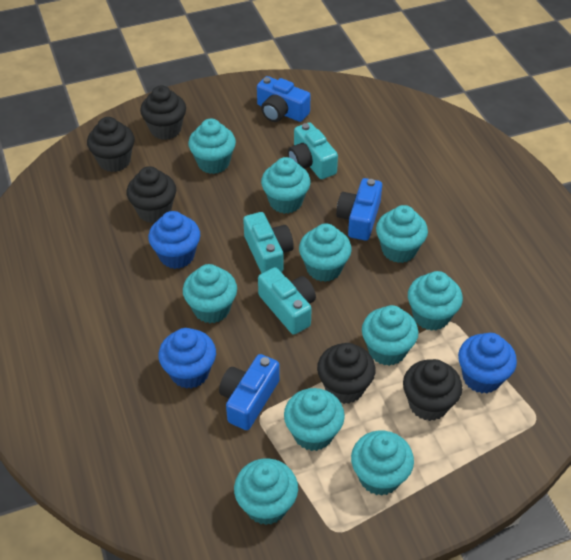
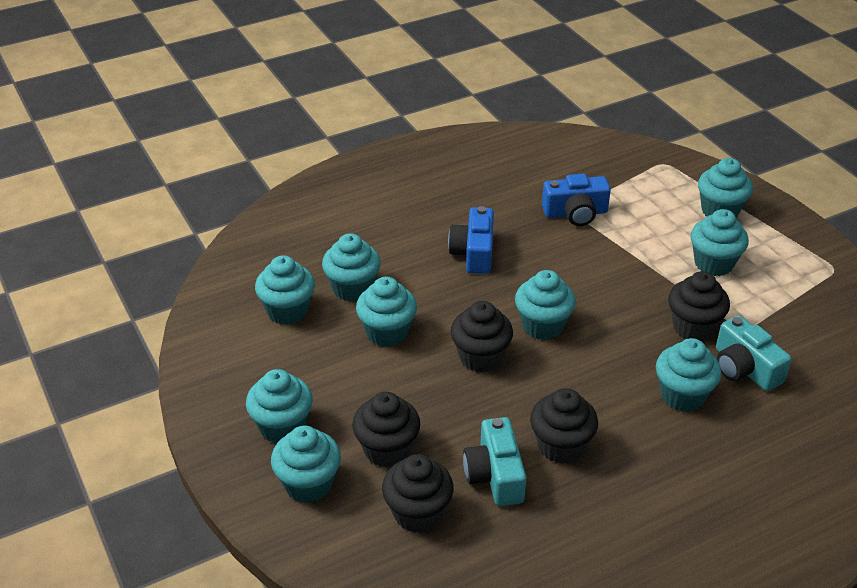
blue camera: 3 -> 2
blue cupcake: 3 -> 0
turquoise camera: 3 -> 2
turquoise cupcake: 10 -> 9

